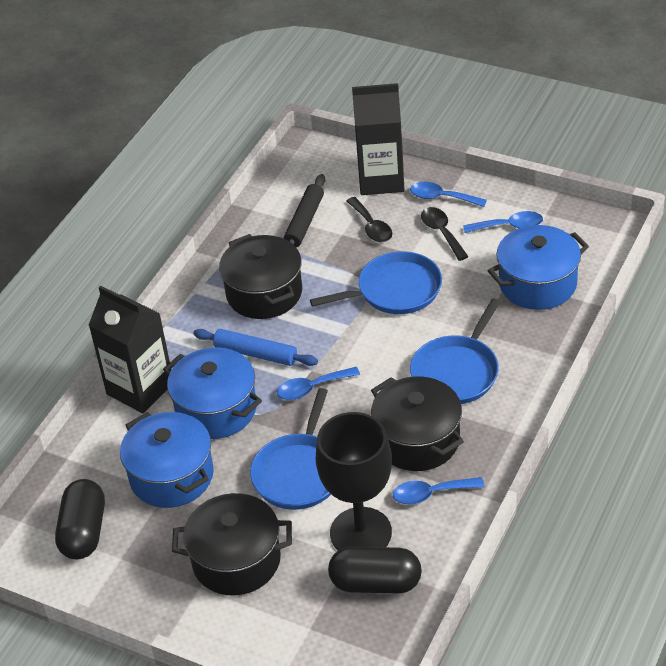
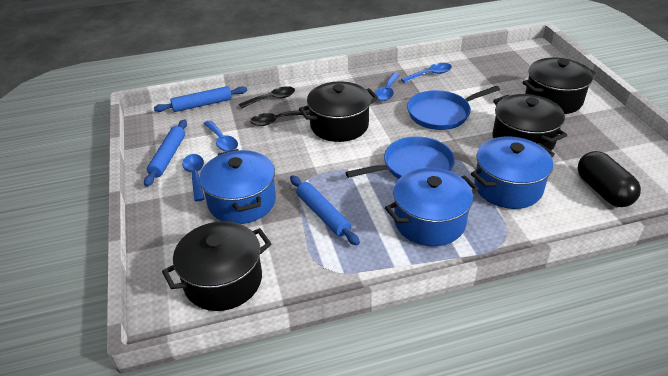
black capsule: 2 -> 1
black carton: 2 -> 0
black goblet: 1 -> 0
black pot: 3 -> 4
black rolling pin: 1 -> 0
blue pan: 3 -> 2
blue rolling pin: 1 -> 3

